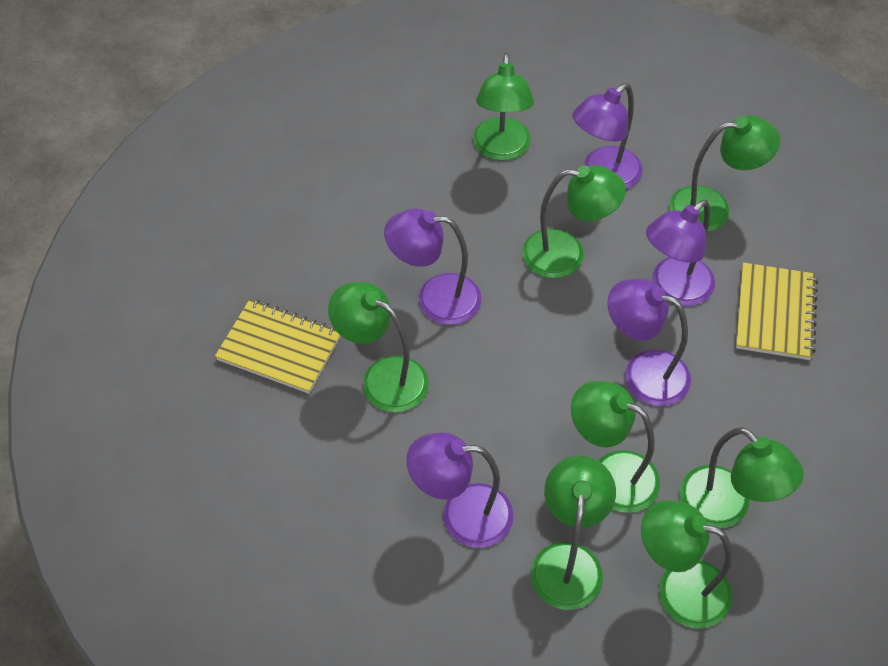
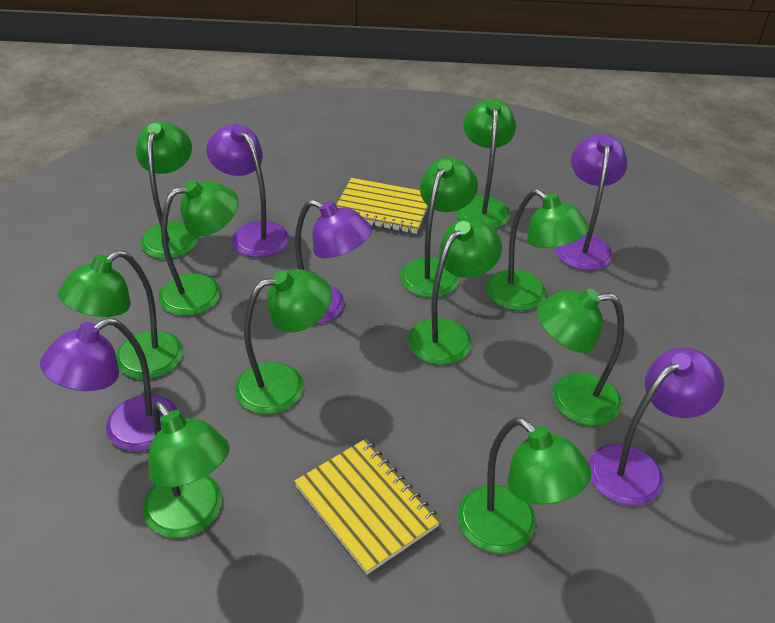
green lamp: 8 -> 11

